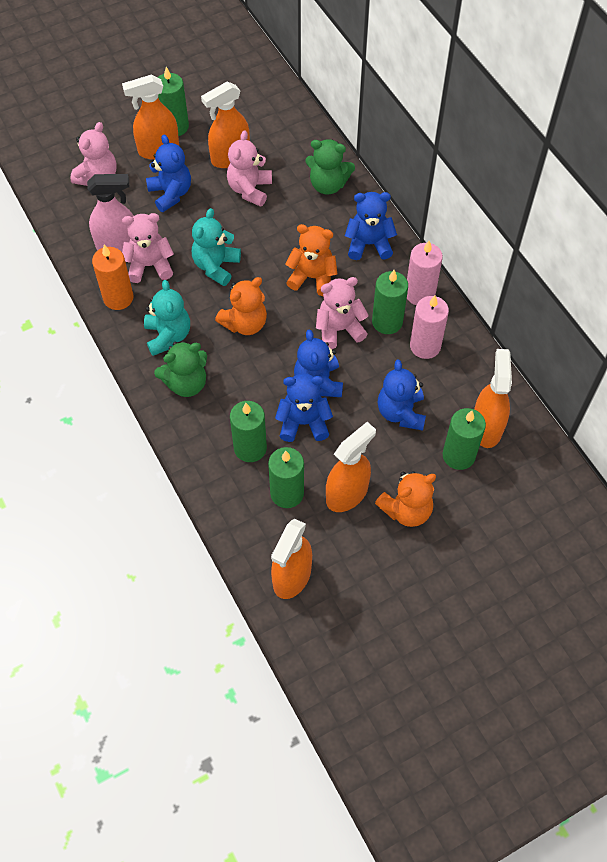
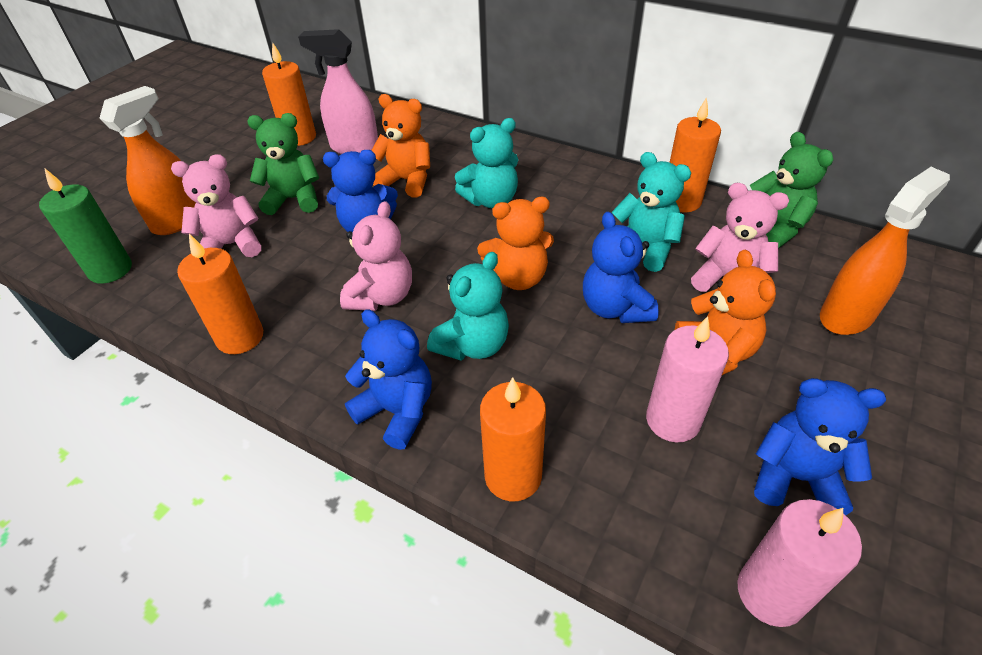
blue teddy bear: 5 -> 4
green candle: 5 -> 1
orange candle: 1 -> 4
orange spray bottle: 5 -> 2
pink teddy bear: 4 -> 3
turquoise teddy bear: 2 -> 3

